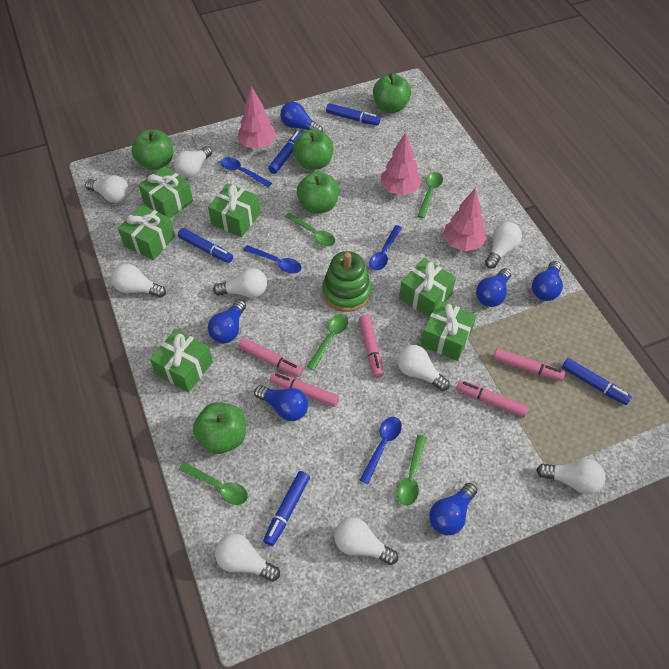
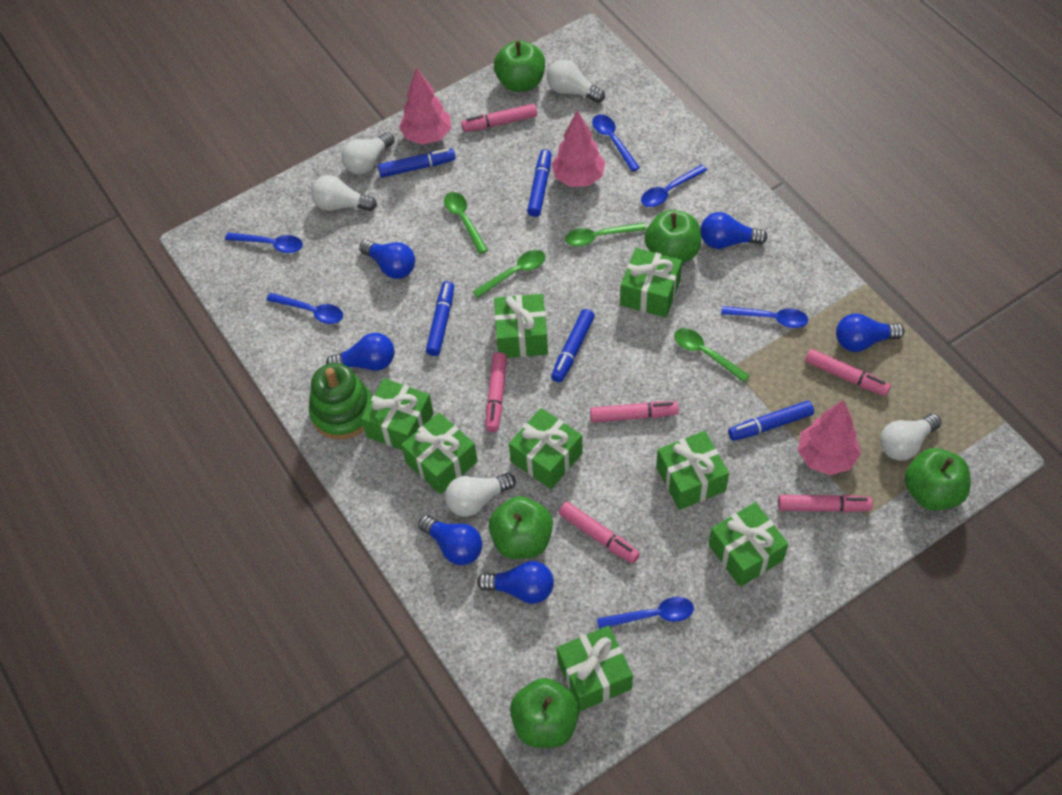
blue spoon: 4 -> 6
green gift: 6 -> 8
green spoon: 5 -> 4
pink marker: 5 -> 6
white light bulb: 9 -> 5

